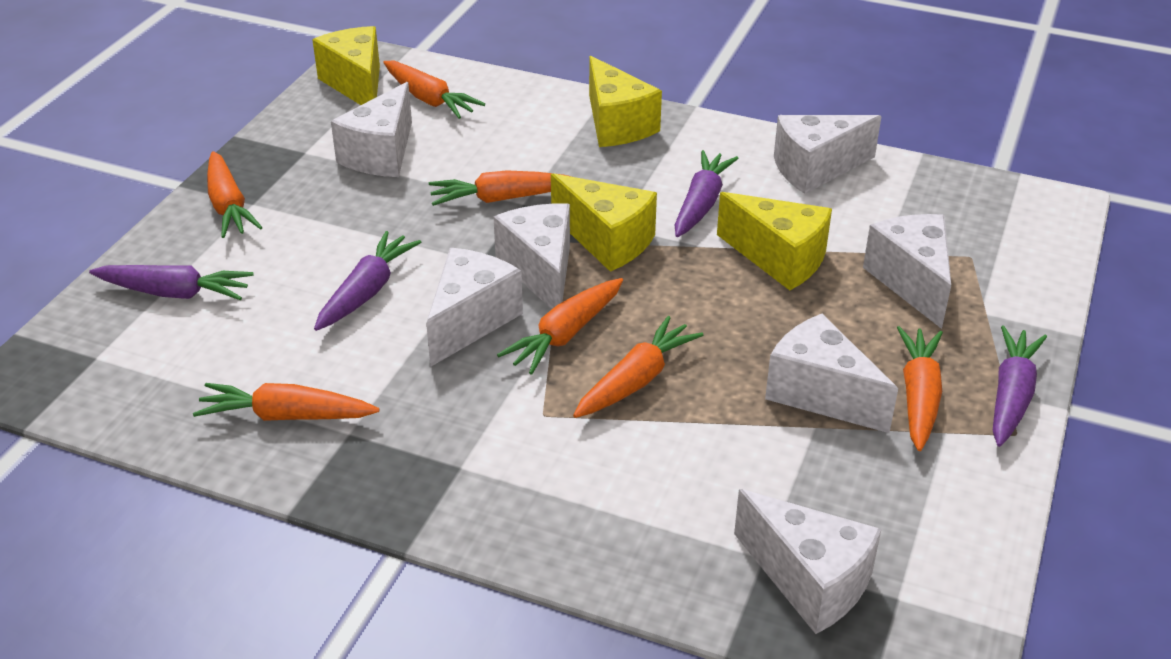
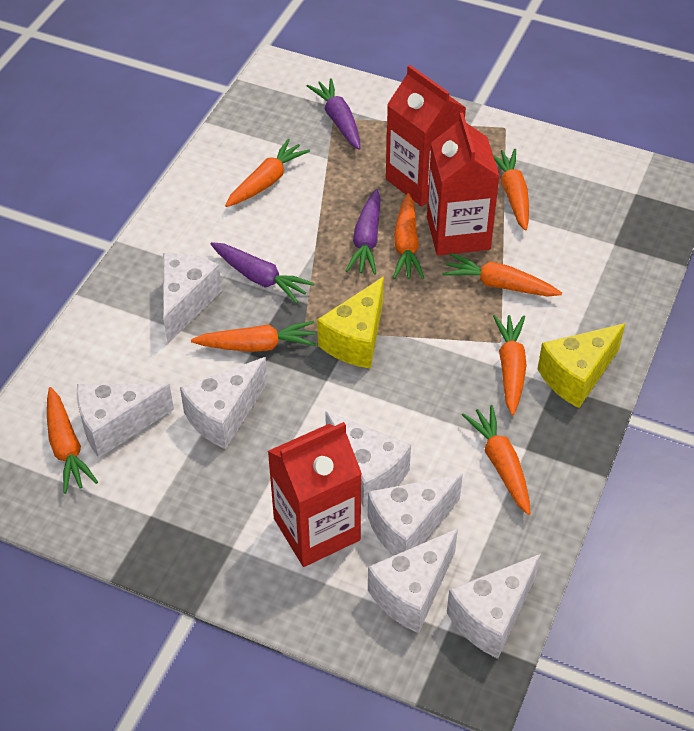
orange carrot: 7 -> 8
purple carrot: 4 -> 3
red carton: 0 -> 3
yellow cheese: 4 -> 2

